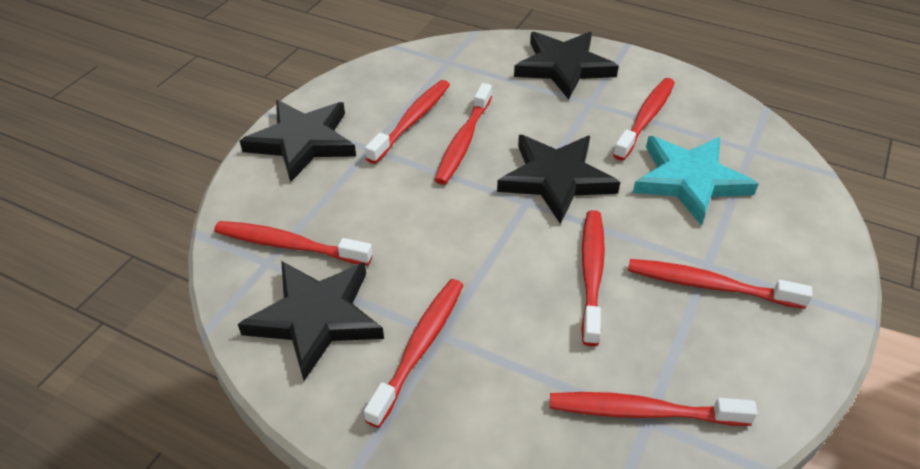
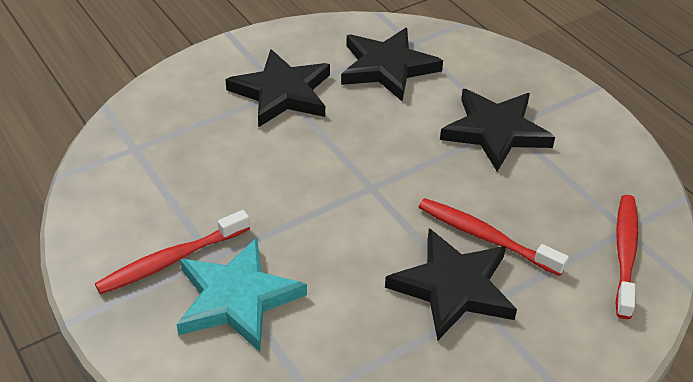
red toothbrush: 8 -> 3

